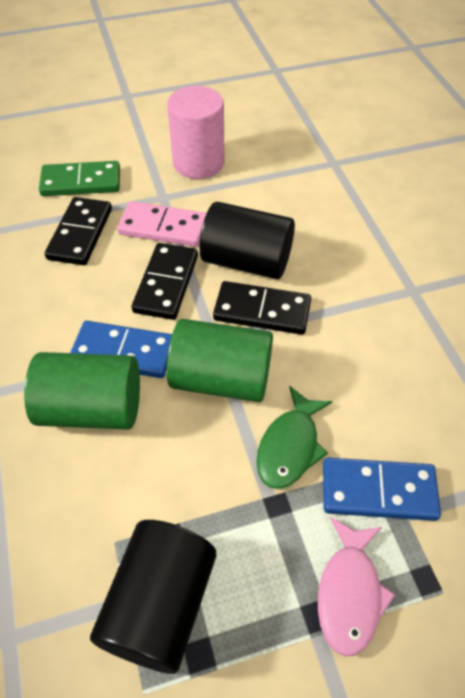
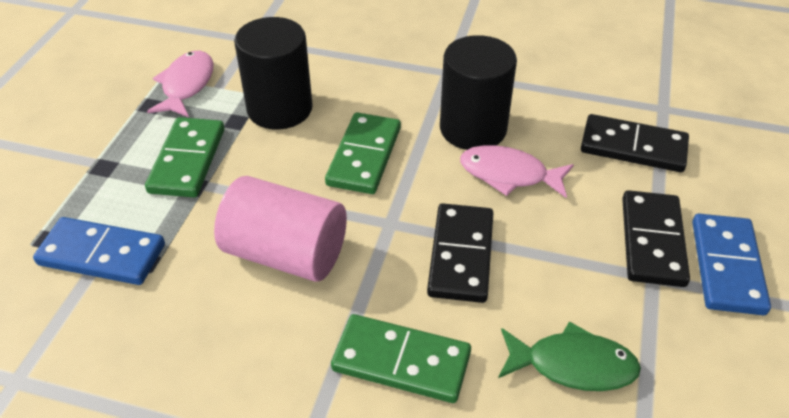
green cylinder: 2 -> 0
green domino: 1 -> 3
pink domino: 1 -> 0
pink fish: 1 -> 2

